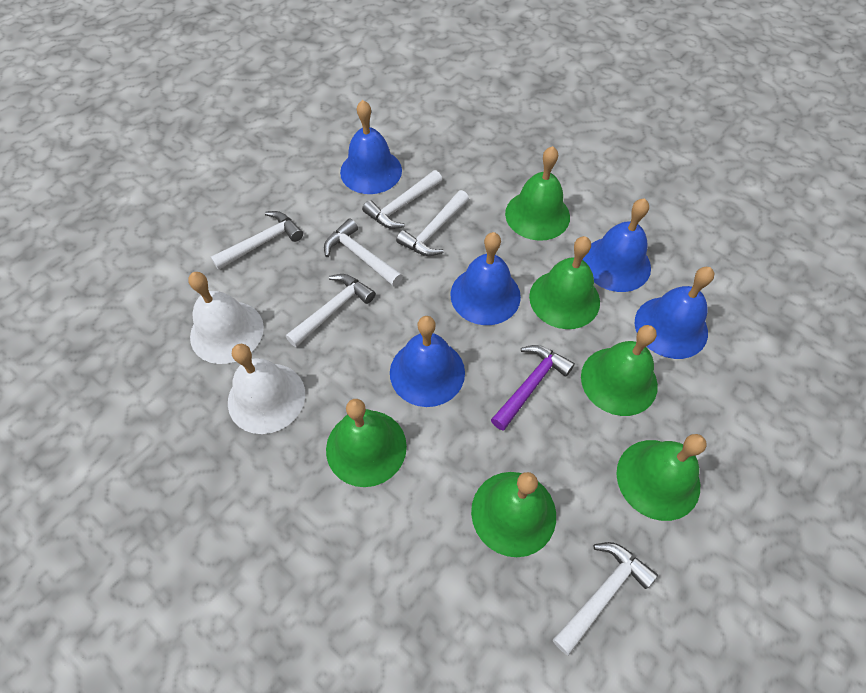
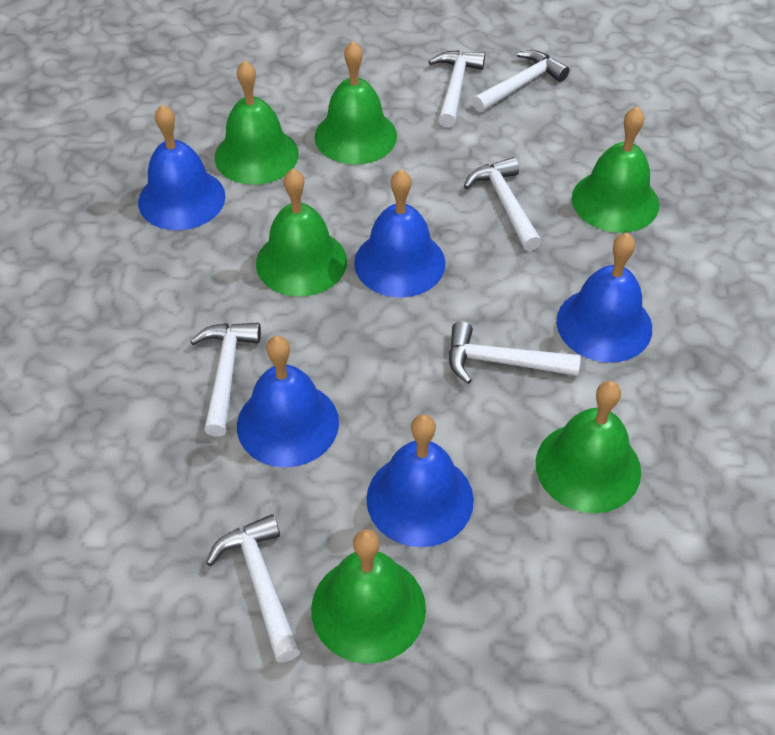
purple hammer: 1 -> 0
white bell: 2 -> 0

